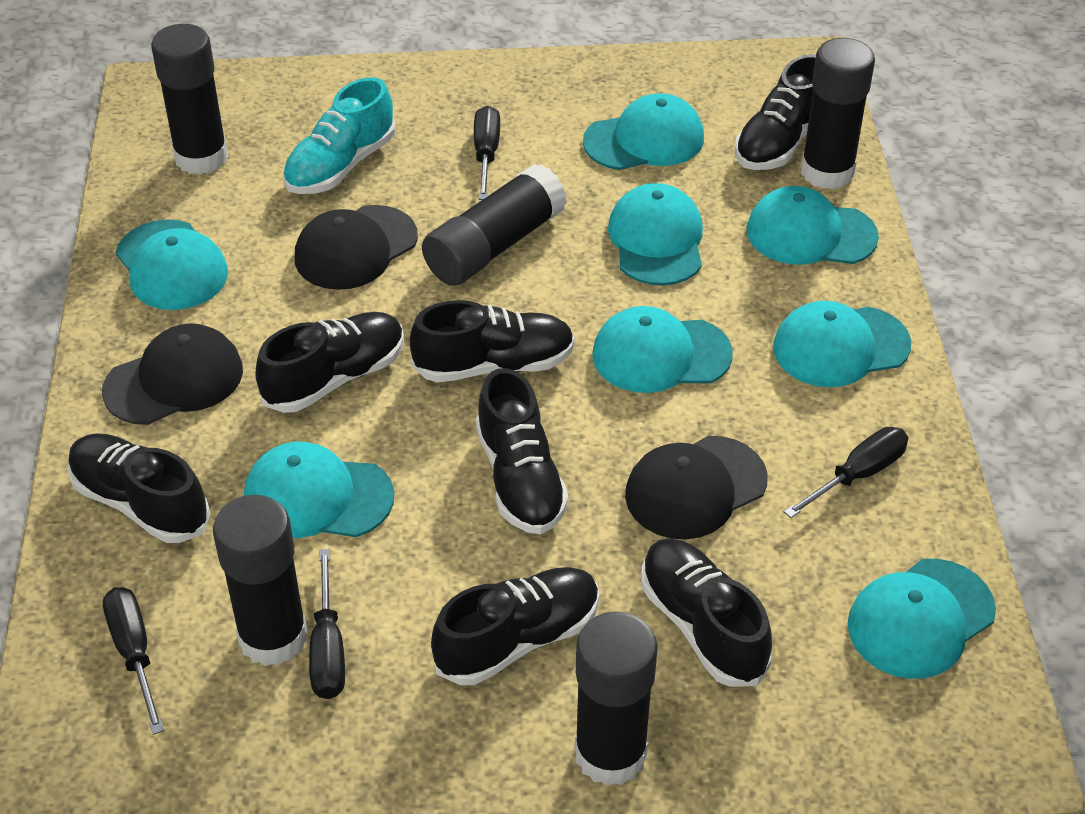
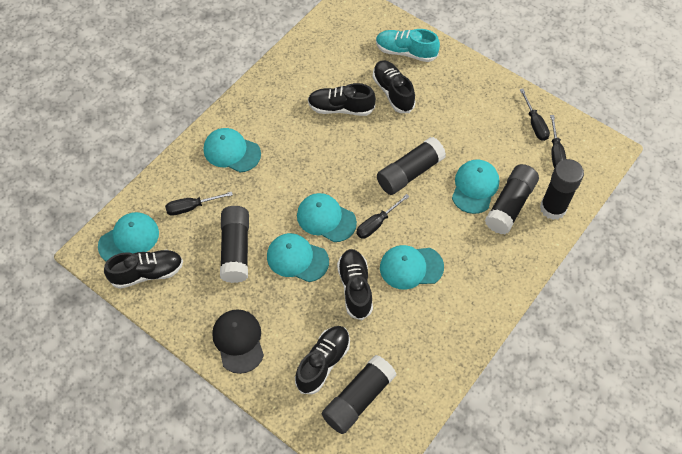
black cap: 3 -> 1
black shoe: 7 -> 5
turquoise cap: 8 -> 6

